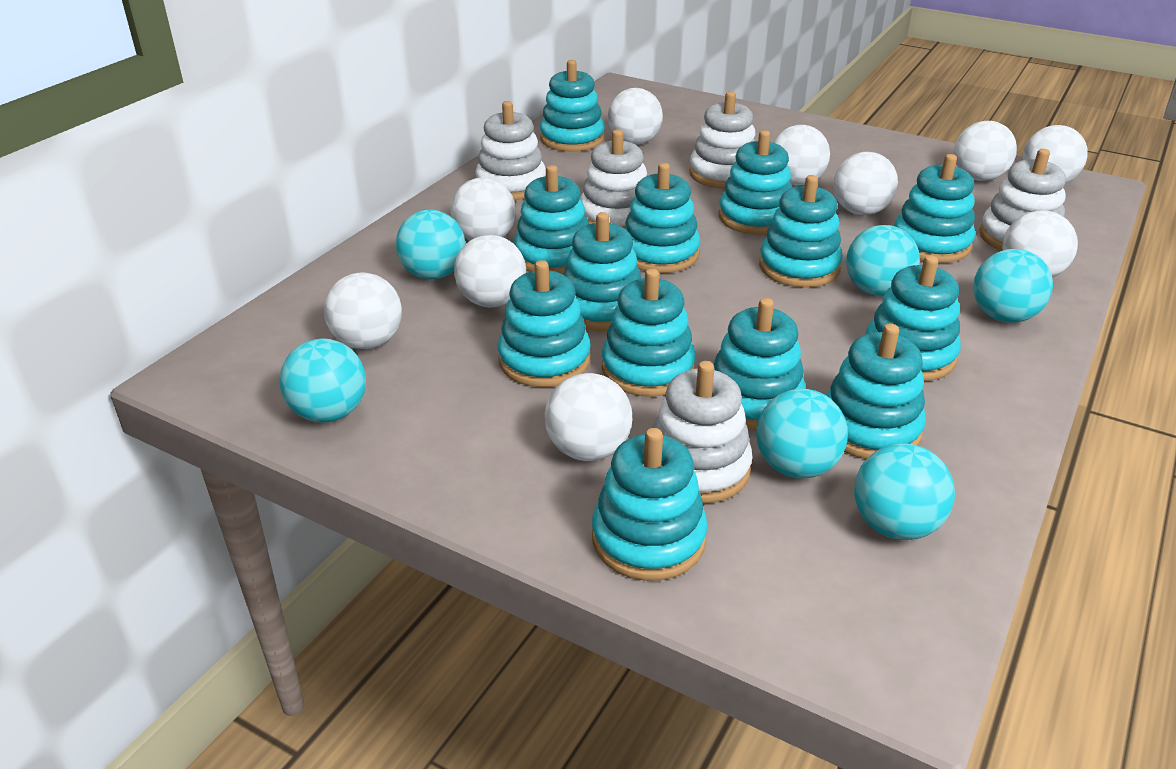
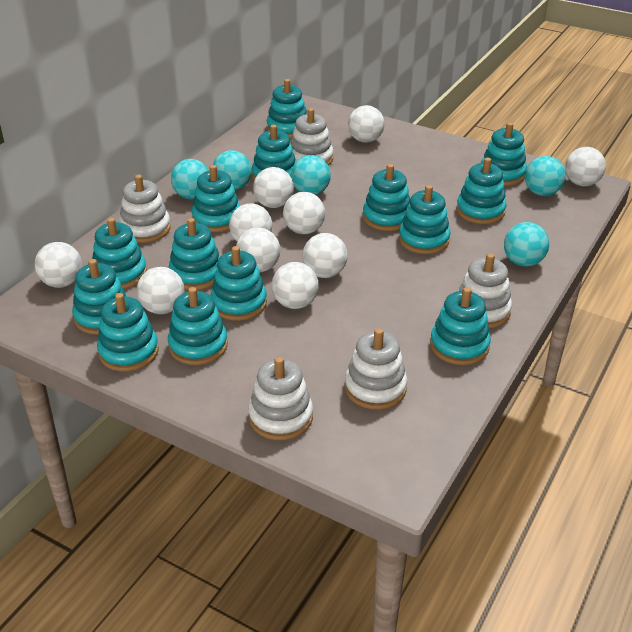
turquoise ball: 6 -> 5
turquoise stacking toy: 13 -> 14

